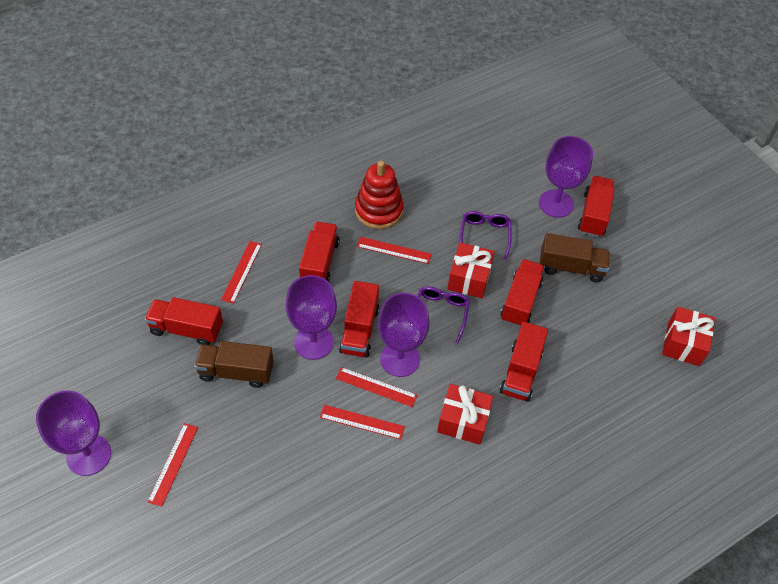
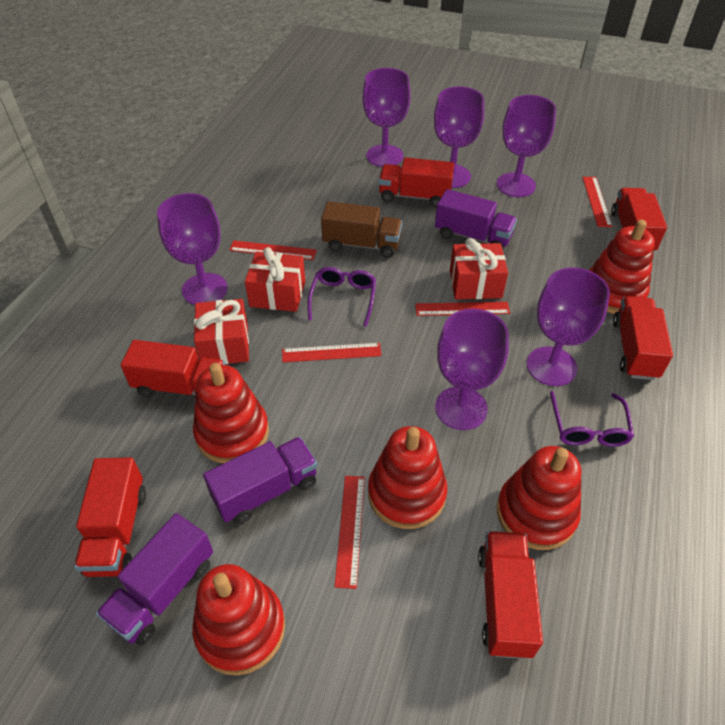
brown truck: 2 -> 1
purple goblet: 4 -> 6
purple truck: 0 -> 3
red stacking toy: 1 -> 5

